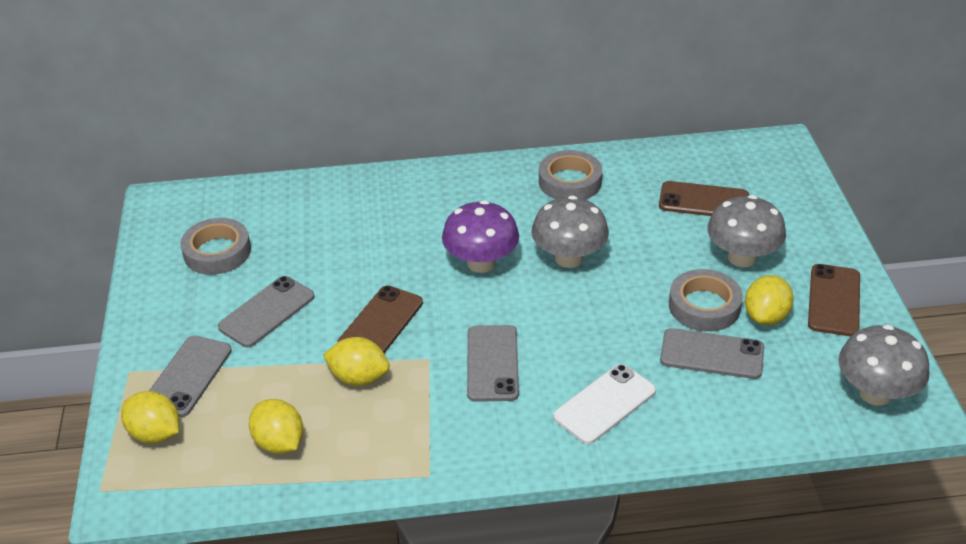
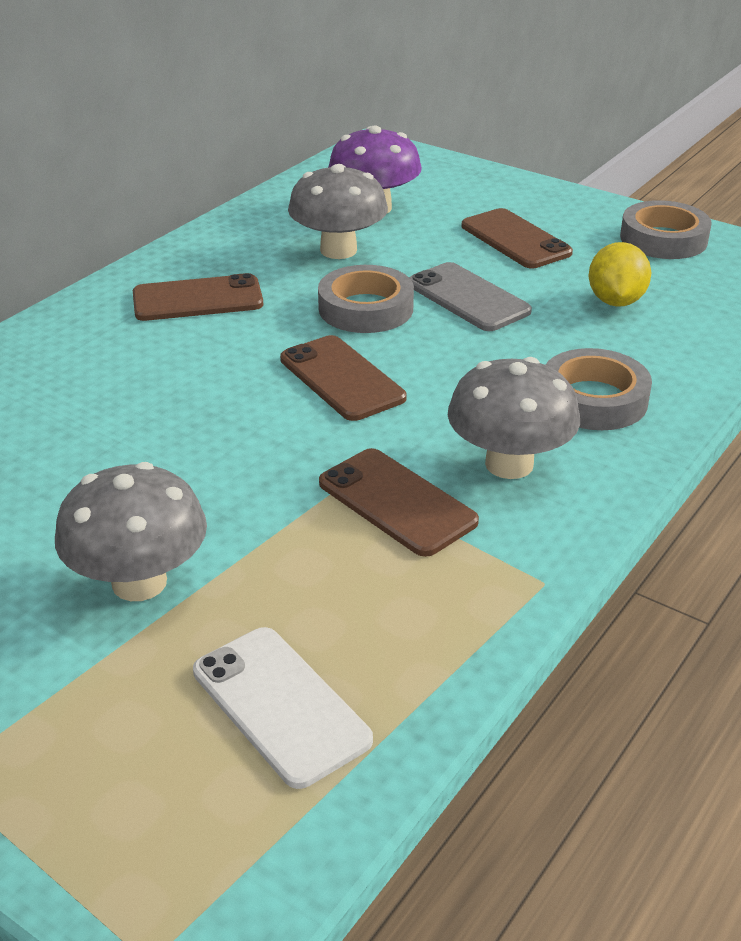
brown phone: 3 -> 4
grey phone: 4 -> 1
yellow lemon: 4 -> 1

